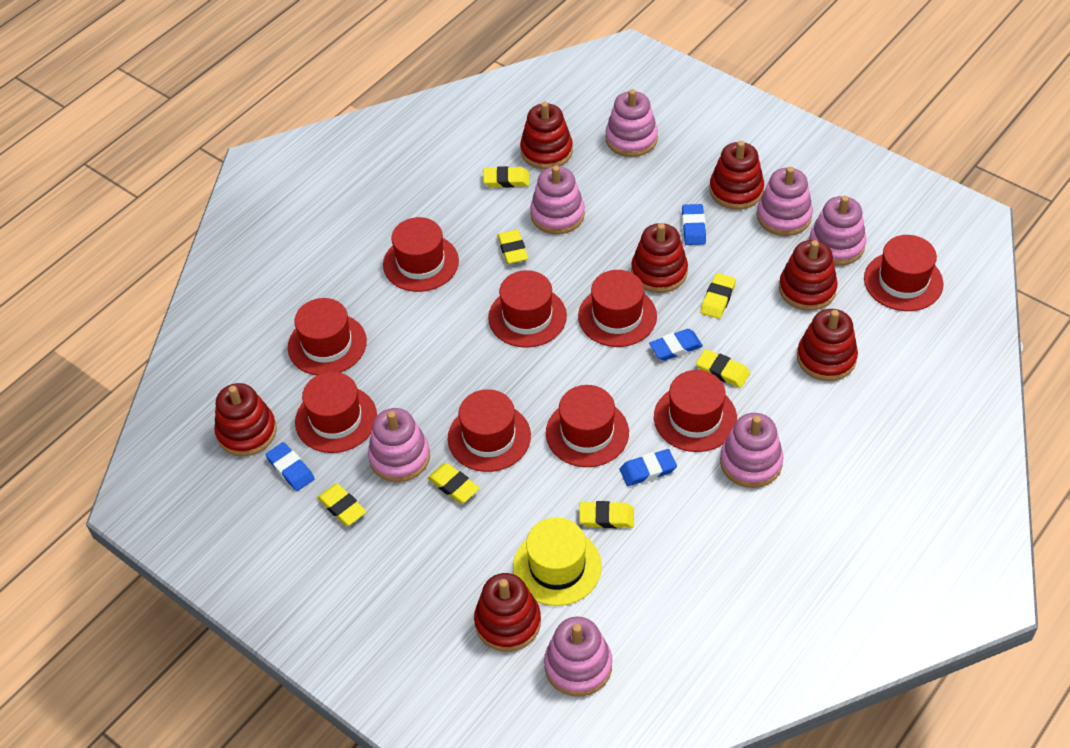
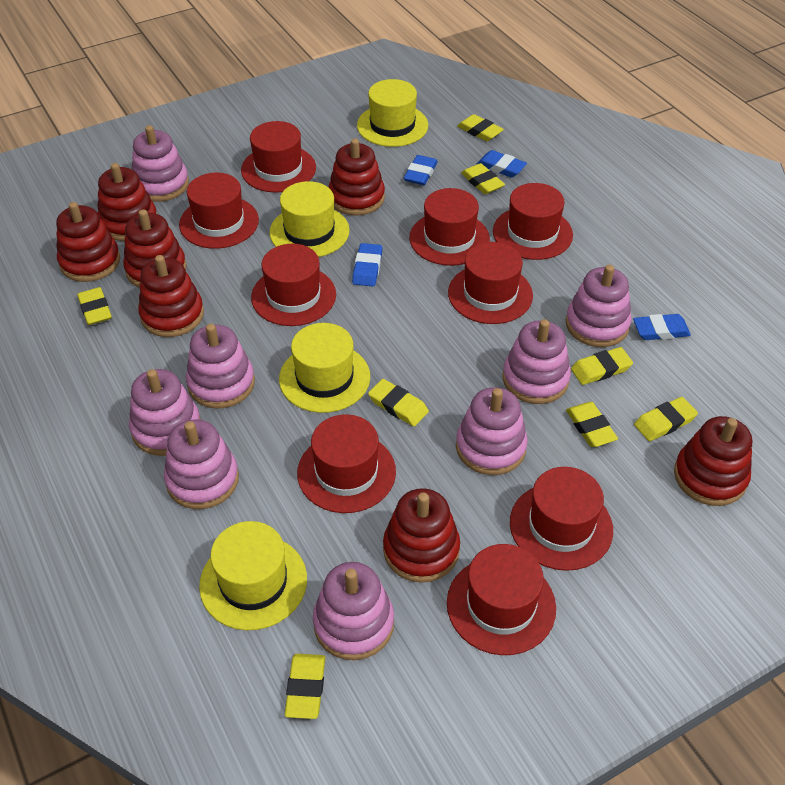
pink stacking toy: 7 -> 8
yellow eraser: 7 -> 8
yellow hat: 1 -> 4

